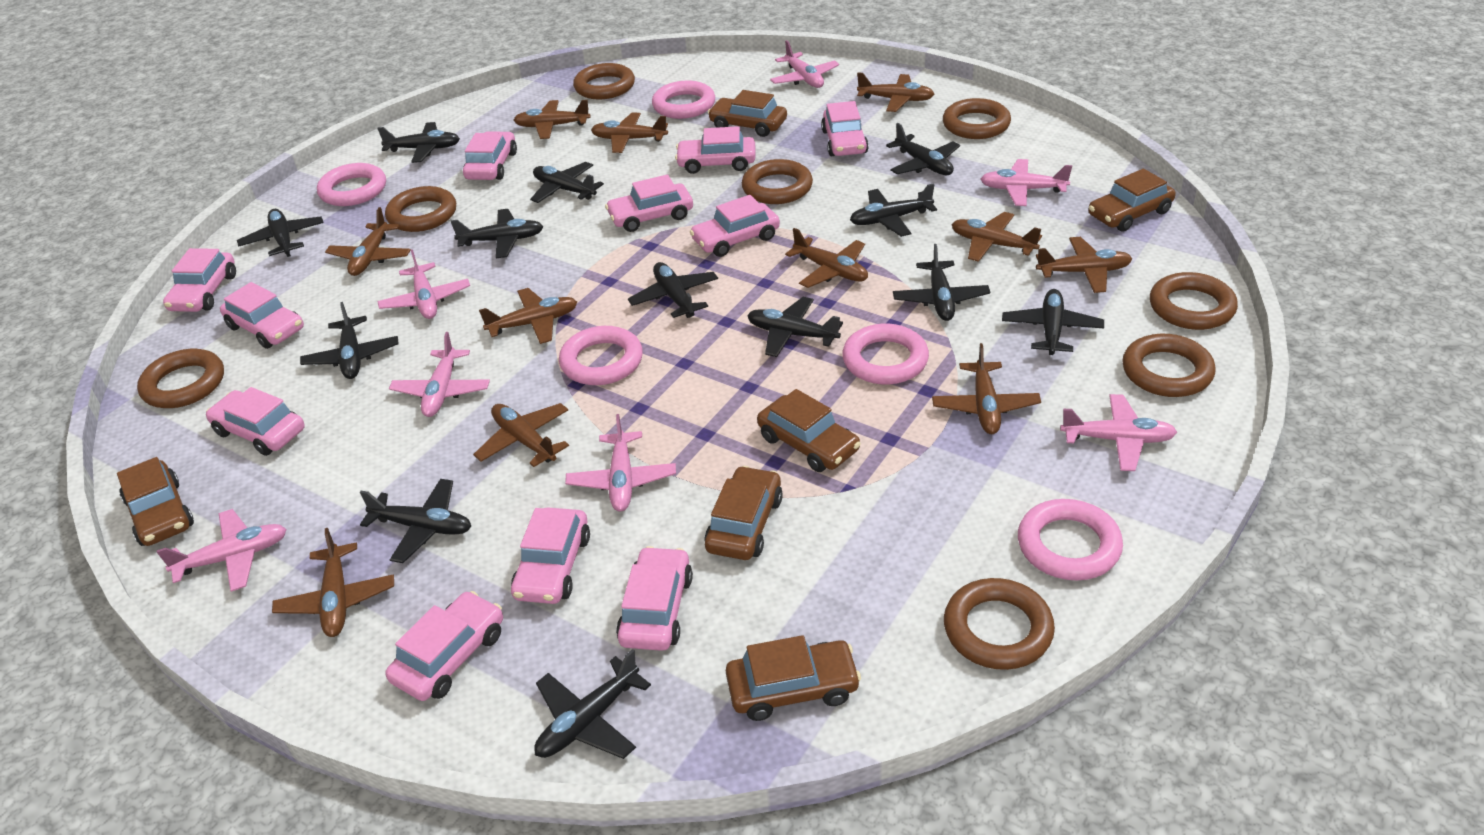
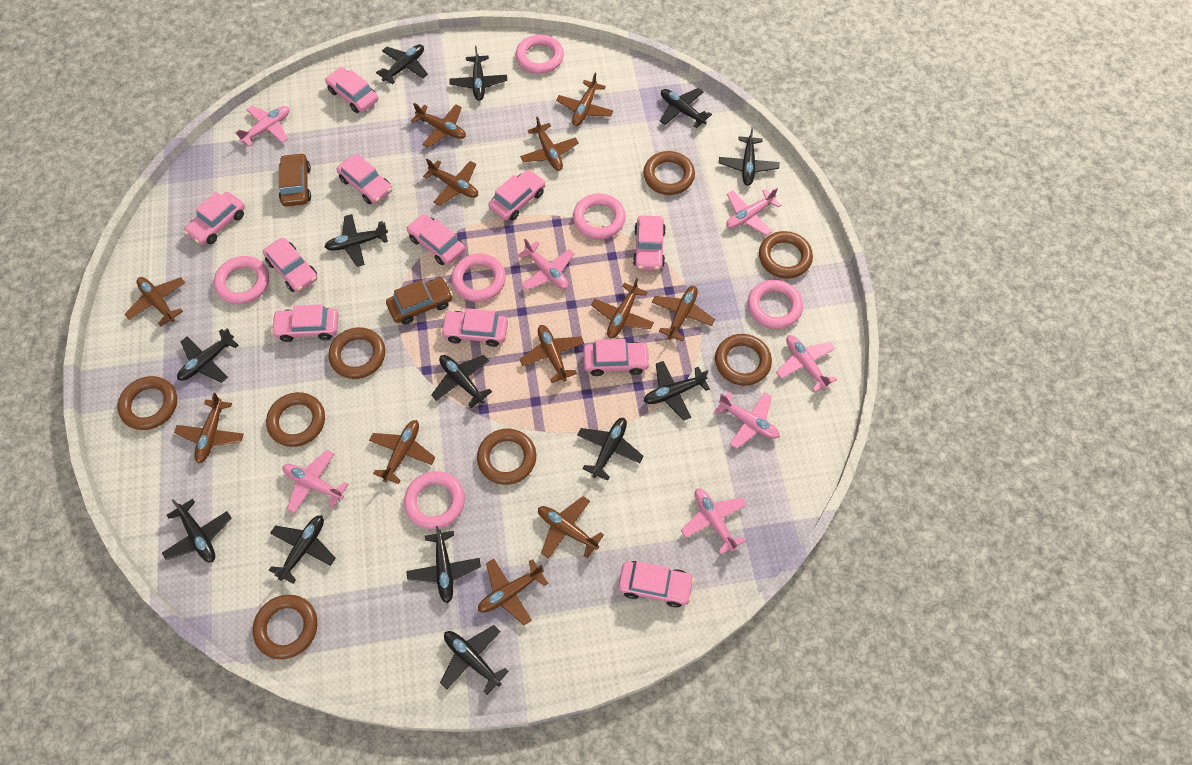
brown car: 6 -> 2
brown plane: 11 -> 12
pink ring: 5 -> 6

